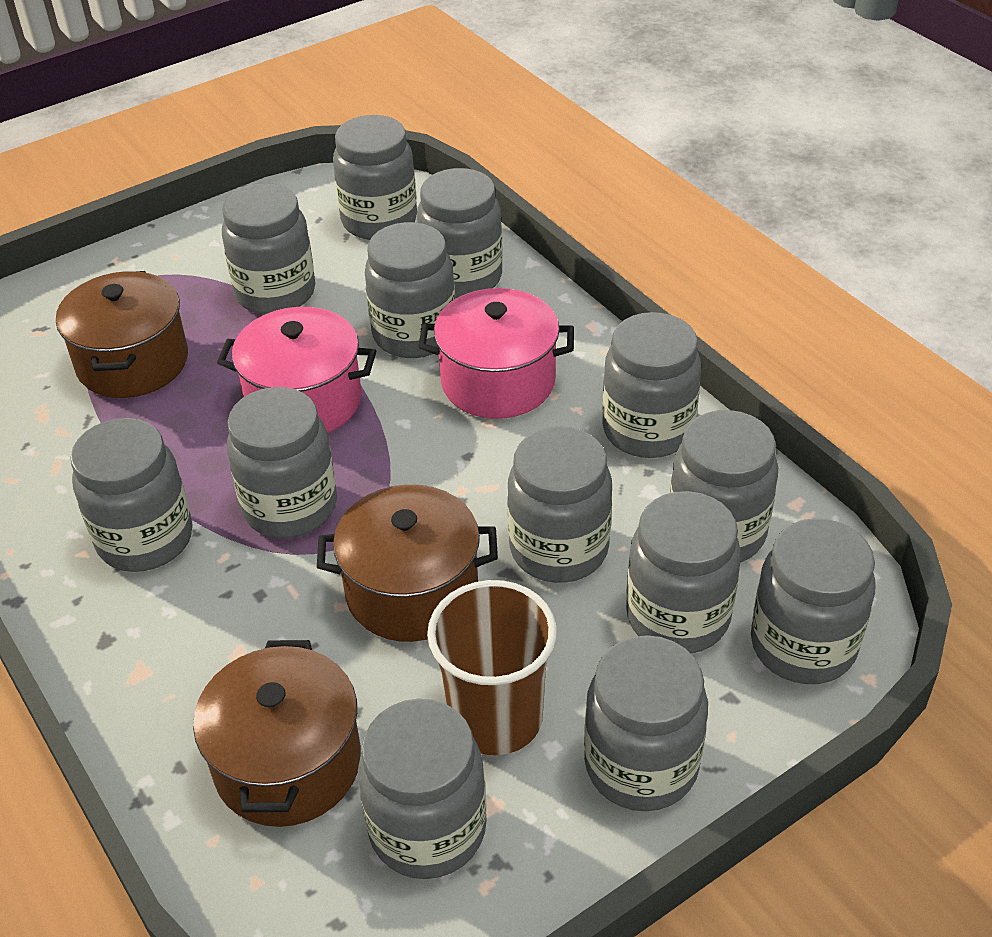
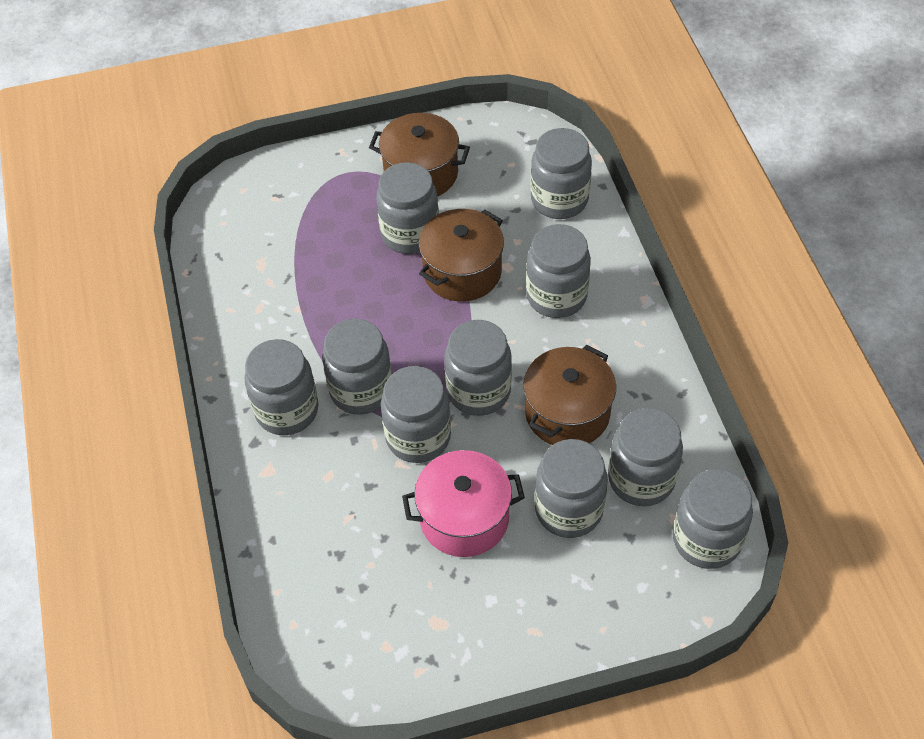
brown cup: 1 -> 0
grey jar: 13 -> 10
pink pot: 2 -> 1

